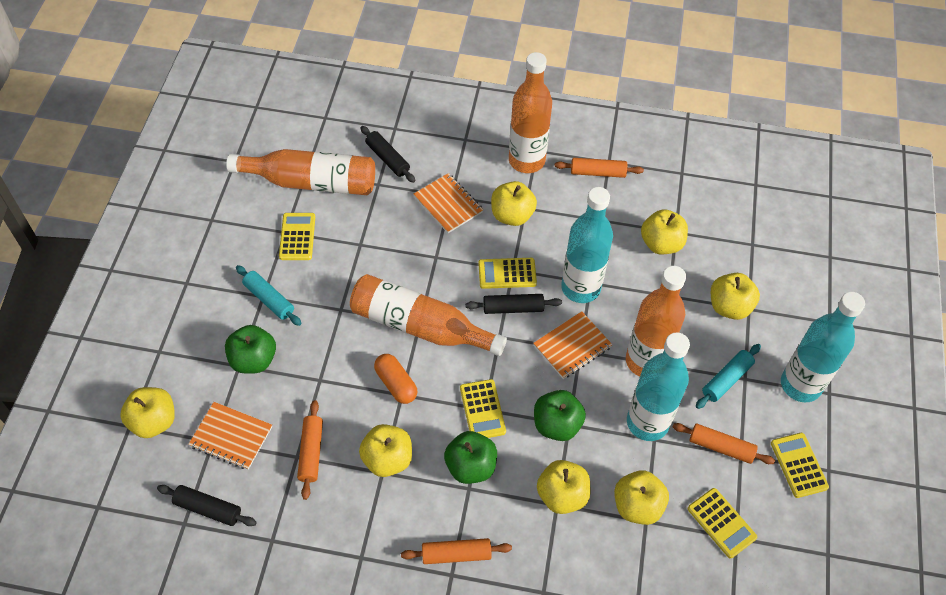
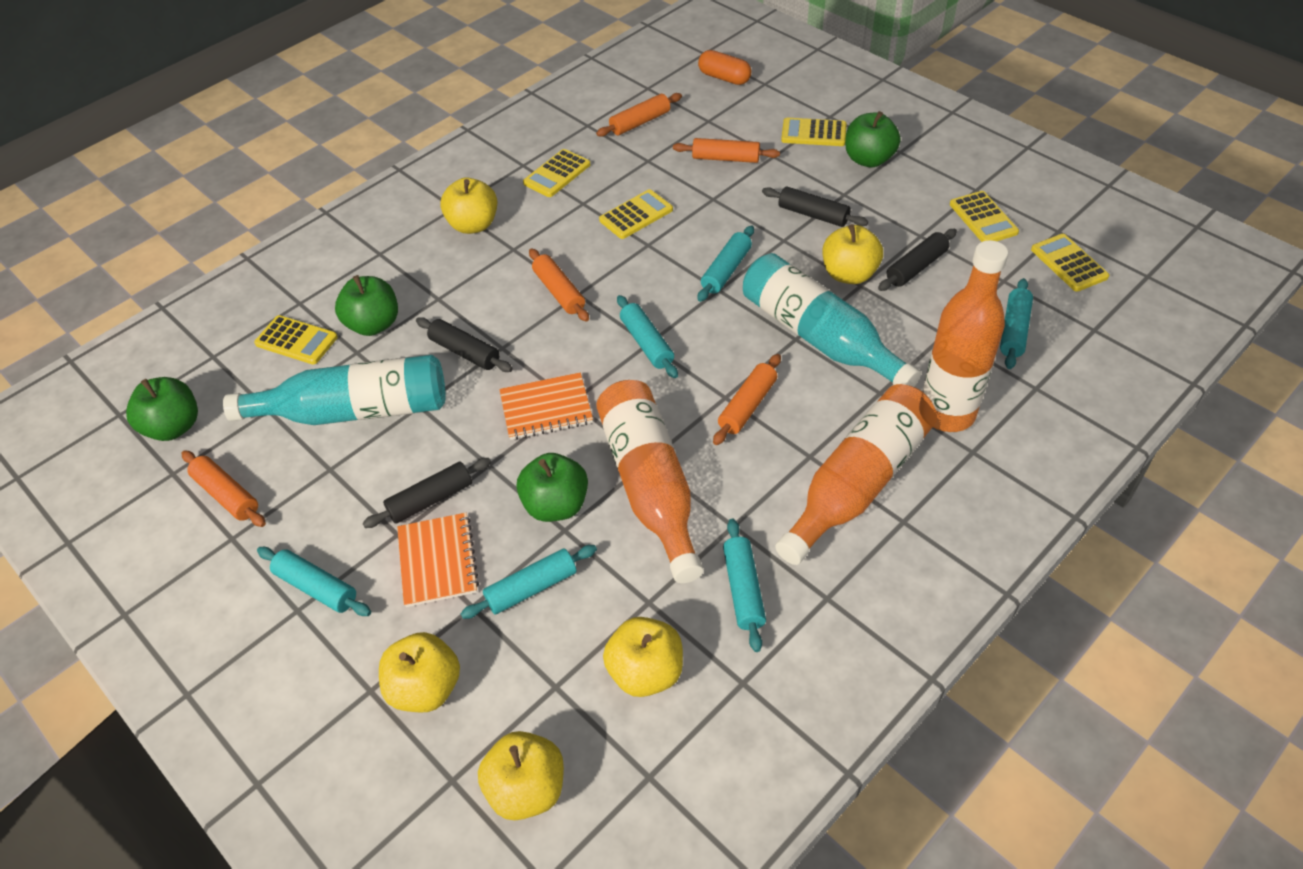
black rolling pin: 3 -> 4
green apple: 3 -> 4
orange bottle: 4 -> 3
orange notebook: 3 -> 2
orange rolling pin: 4 -> 5
turquoise bottle: 3 -> 2
turquoise rolling pin: 2 -> 6
yellow apple: 7 -> 5
yellow calculator: 5 -> 6

